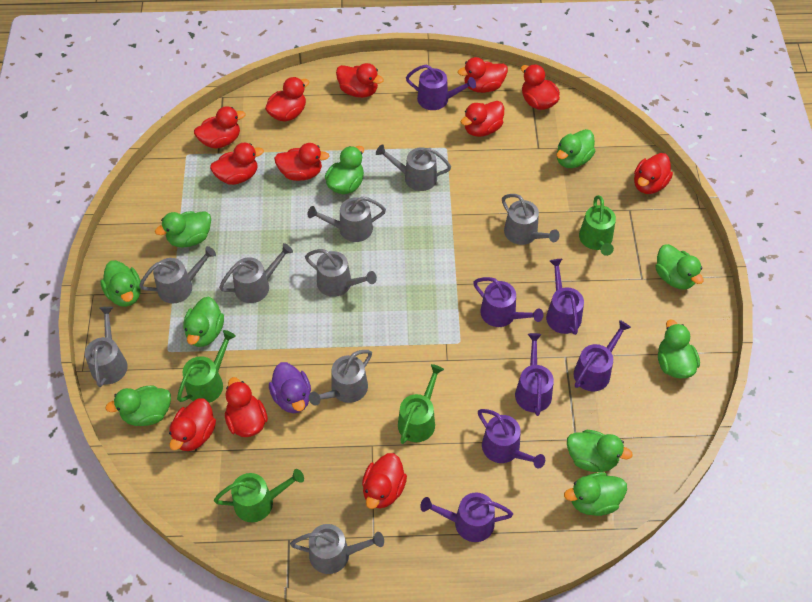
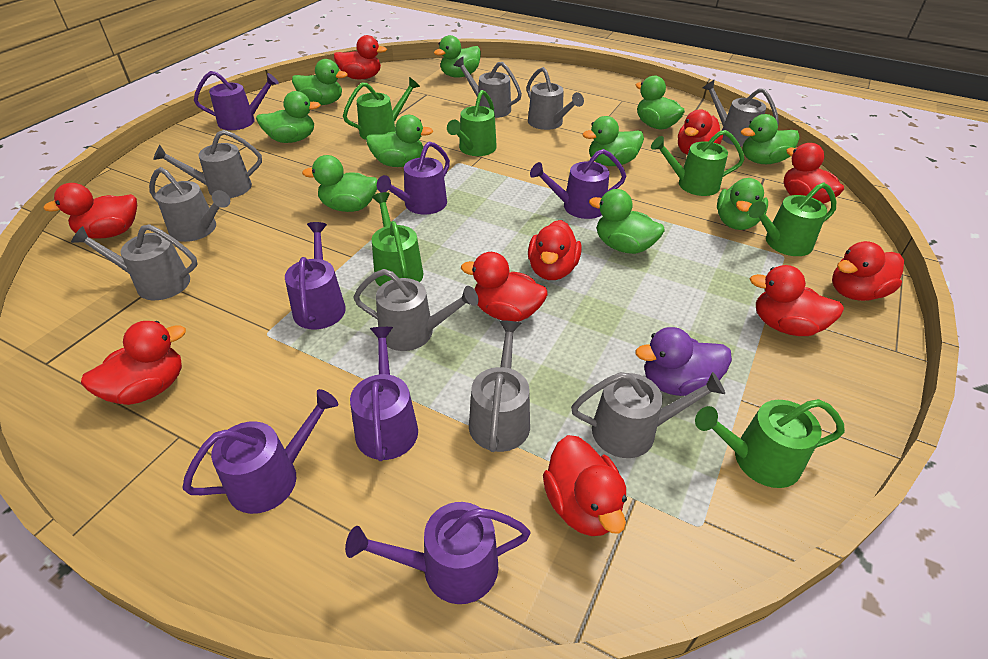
green watering can: 4 -> 6
red duck: 12 -> 10

